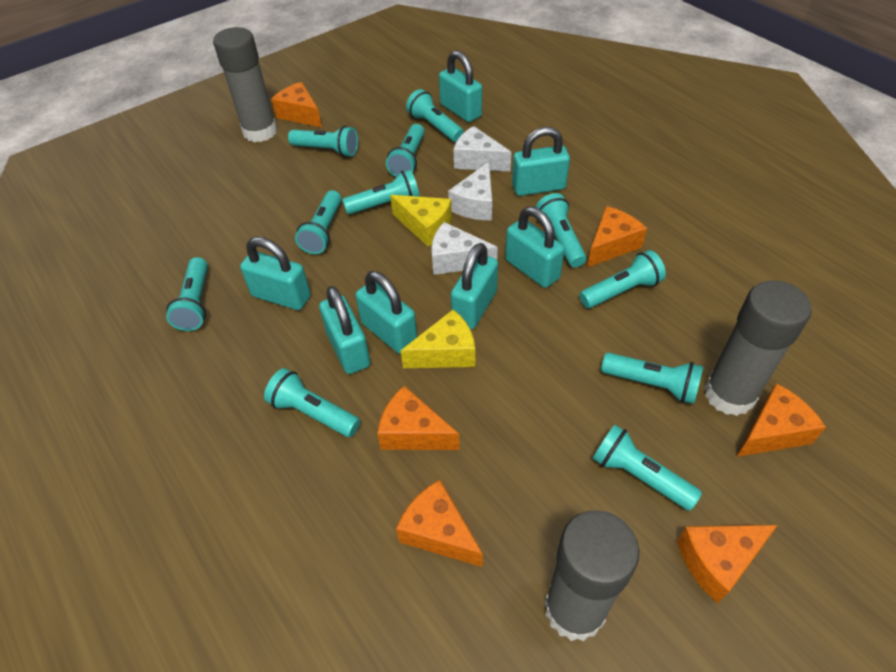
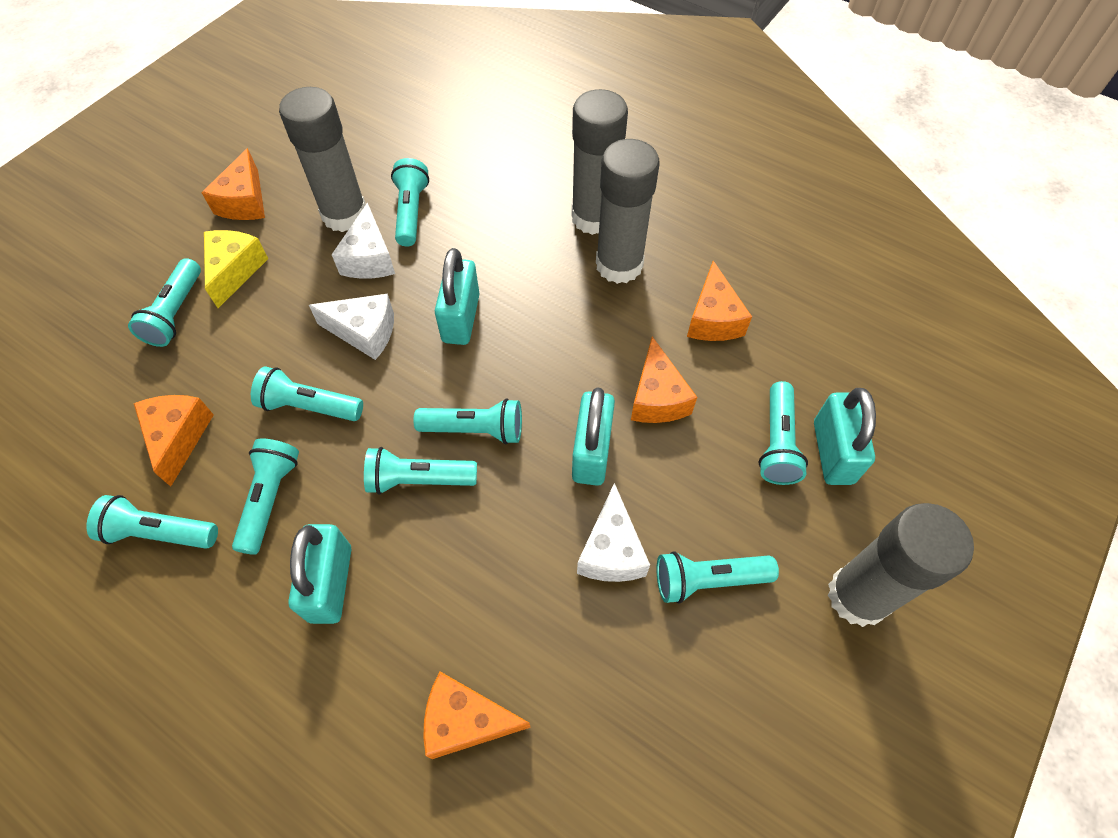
grey glue stick: 3 -> 4
orange cheese: 6 -> 5
turquoise flashlight: 11 -> 9
turquoise padlock: 7 -> 4
yellow cheese: 2 -> 1

